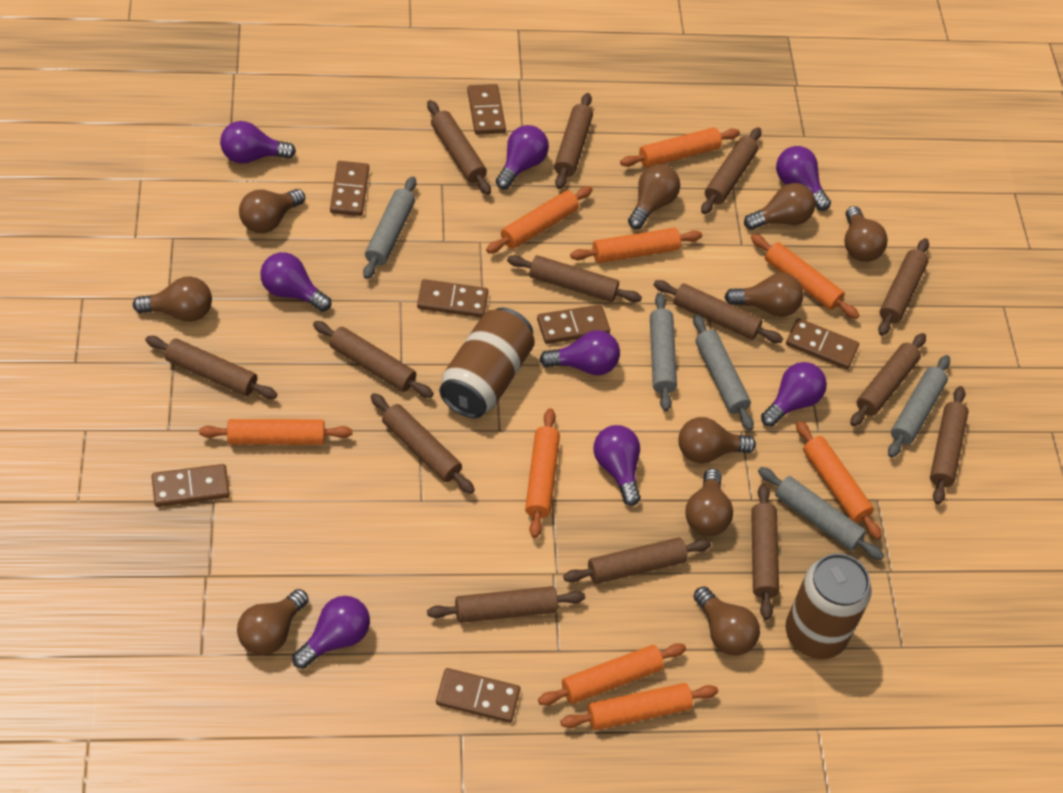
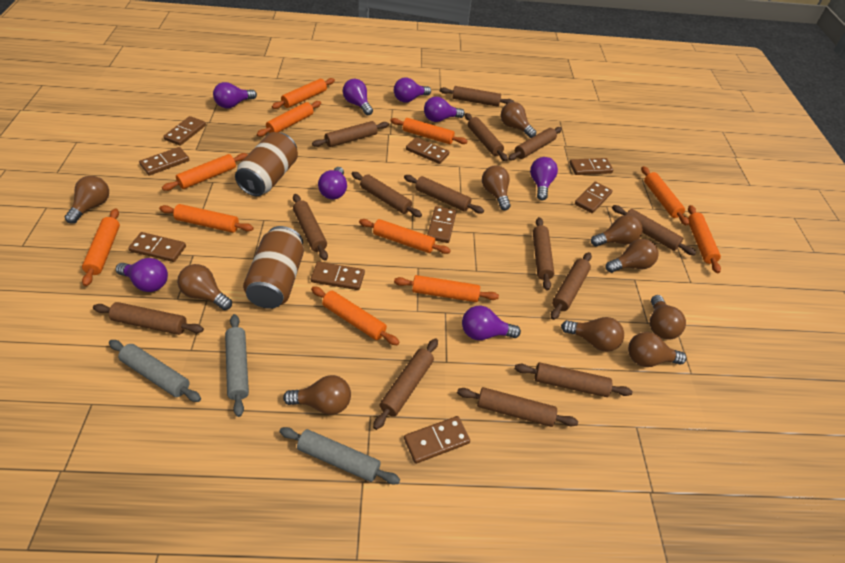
brown domino: 7 -> 9
grey rolling pin: 5 -> 3
orange rolling pin: 9 -> 11

